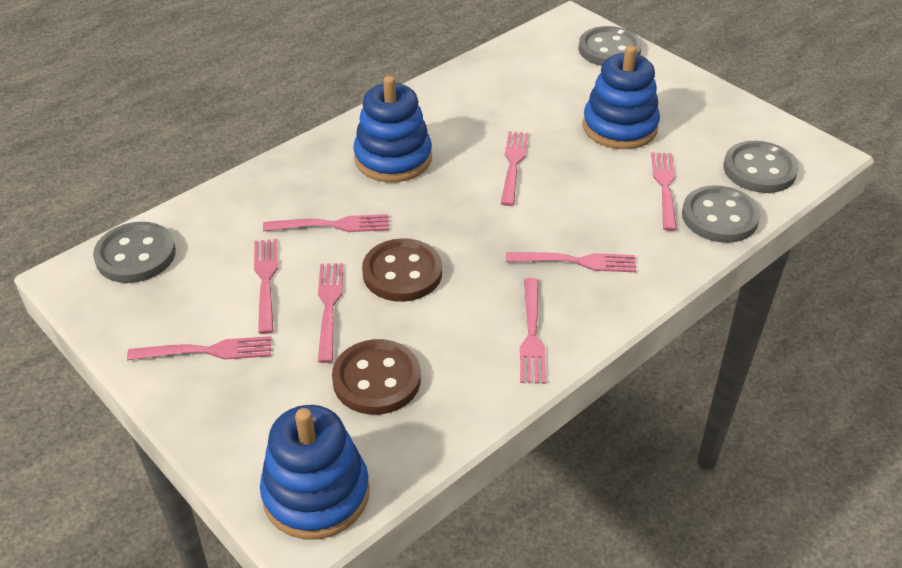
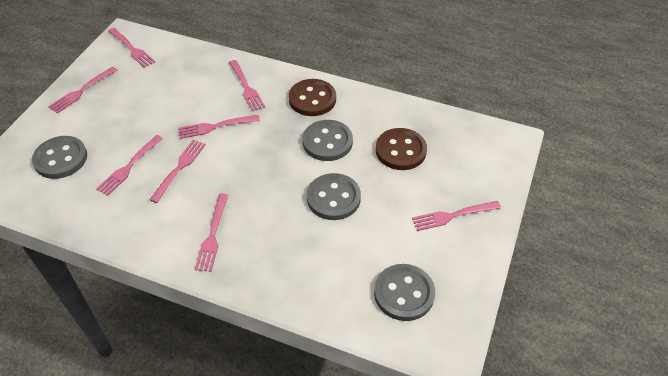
blue stacking toy: 3 -> 0

